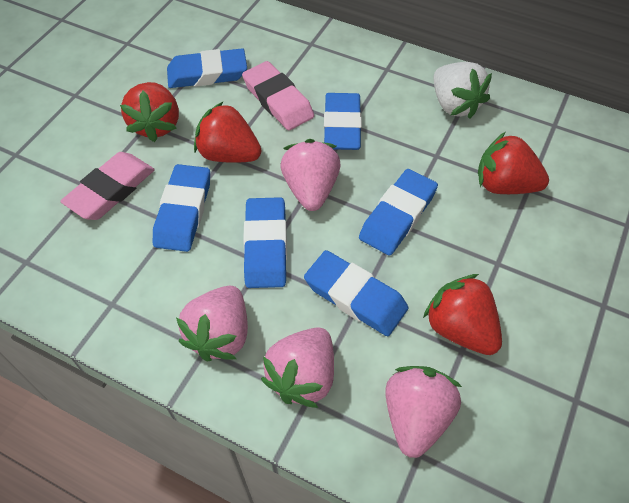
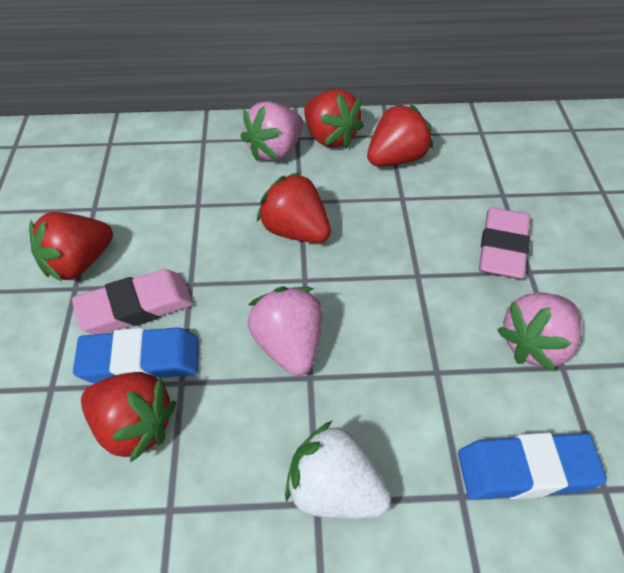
blue eraser: 6 -> 2
pink strawberry: 4 -> 3
red strawberry: 4 -> 5

